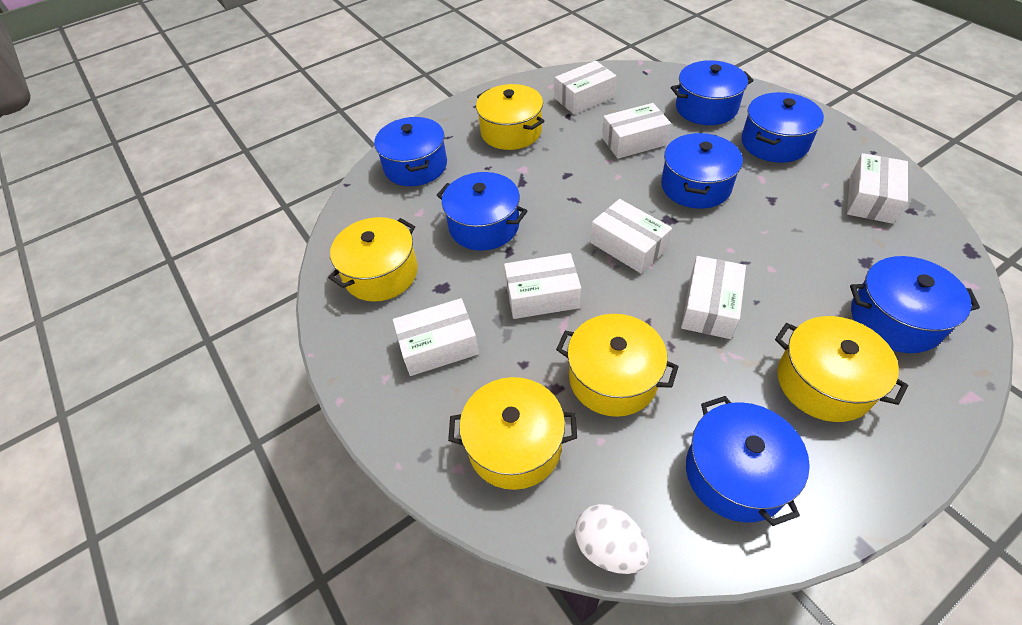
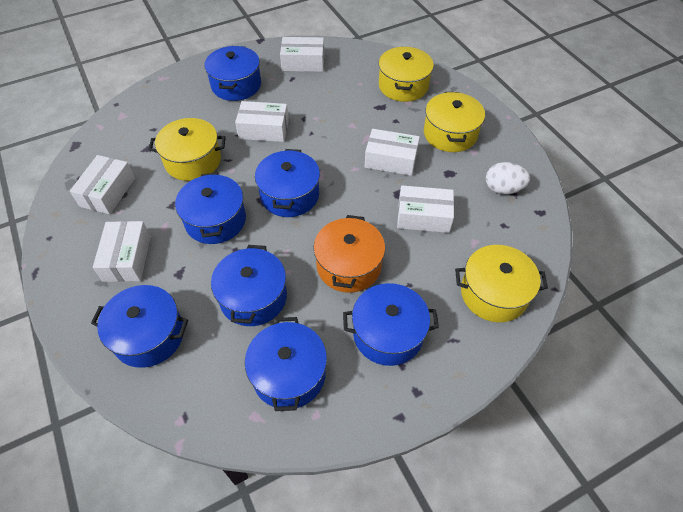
orange pot: 0 -> 1
white box: 7 -> 6
yellow pot: 5 -> 4

